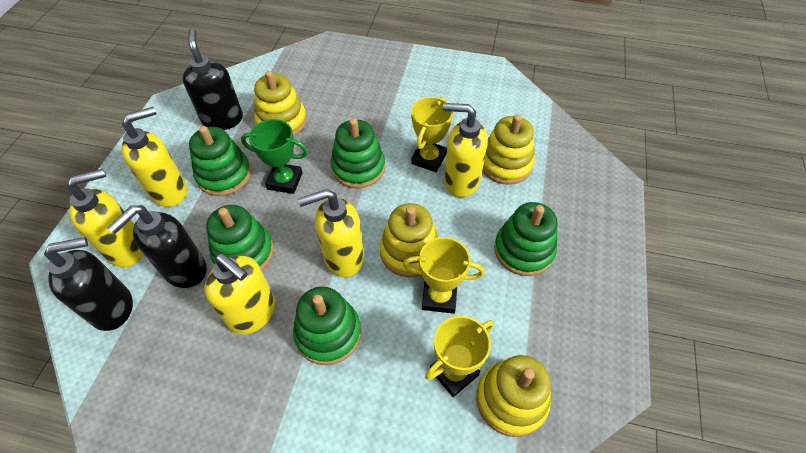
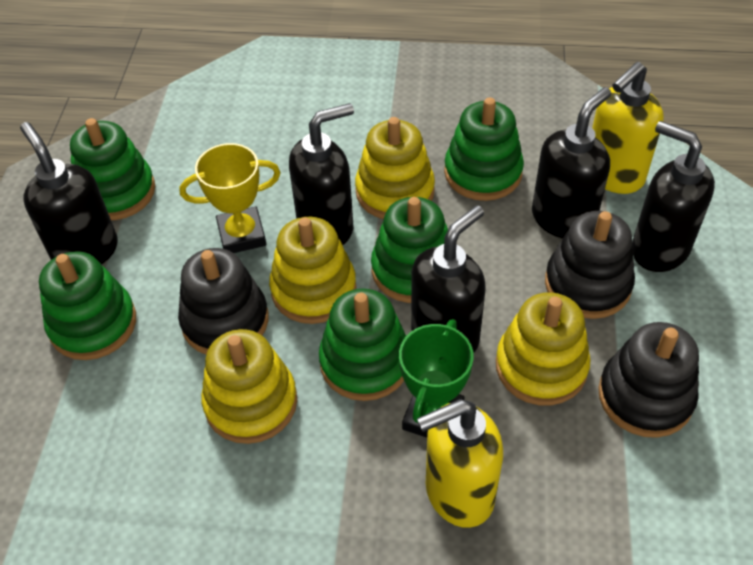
black soap dispenser: 3 -> 5
black stacking toy: 0 -> 3
yellow soap dispenser: 5 -> 2
yellow trophy: 3 -> 1

